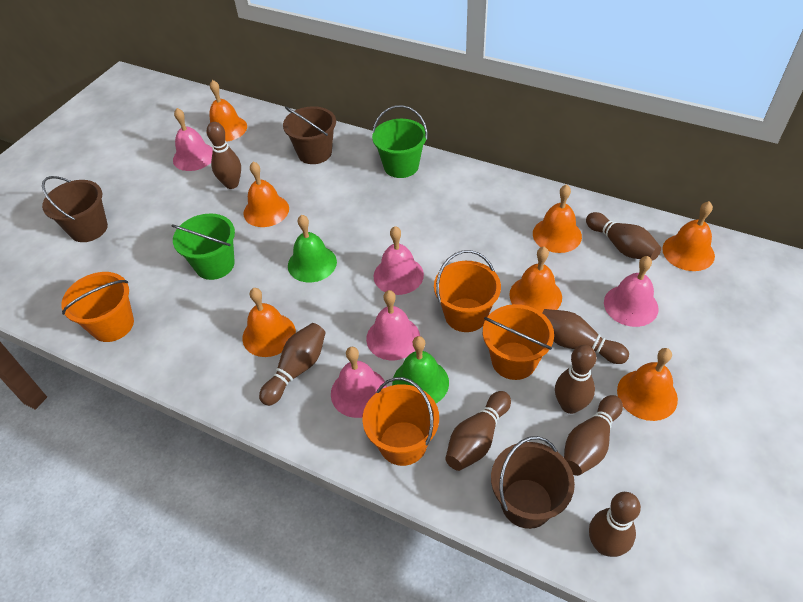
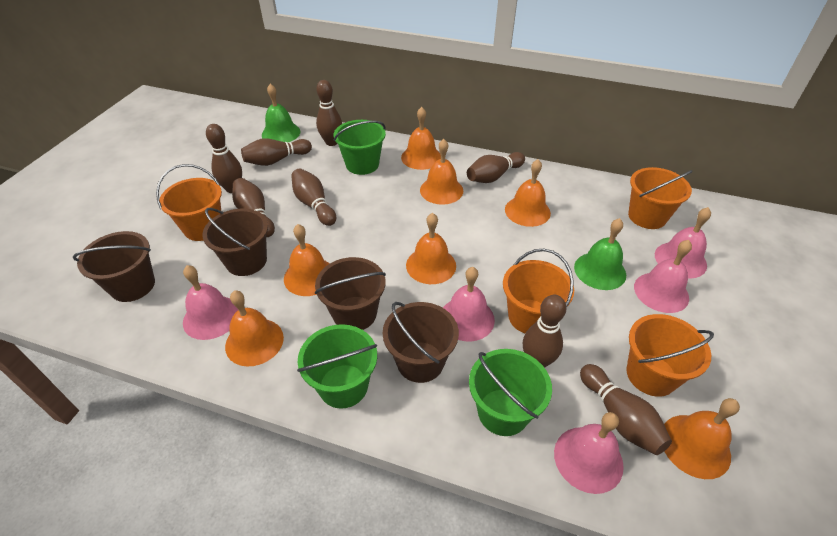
brown bucket: 3 -> 4
green bucket: 2 -> 3

